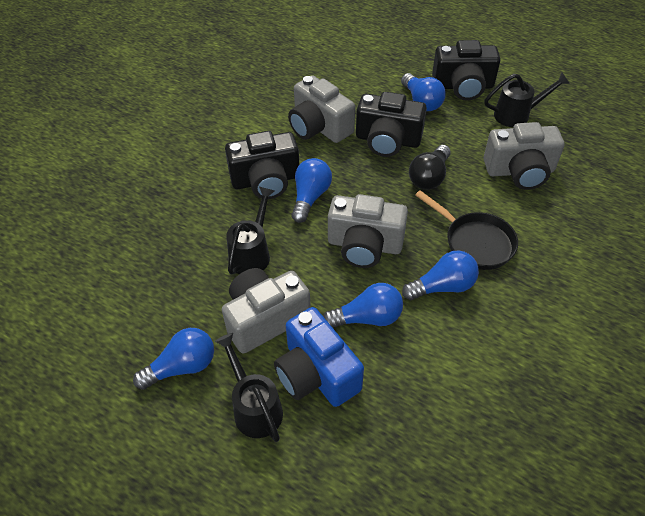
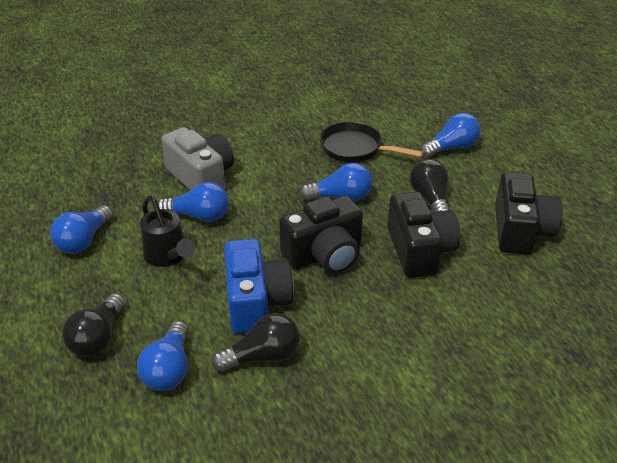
black light bulb: 1 -> 3
black watering can: 3 -> 1
grey camera: 4 -> 1

